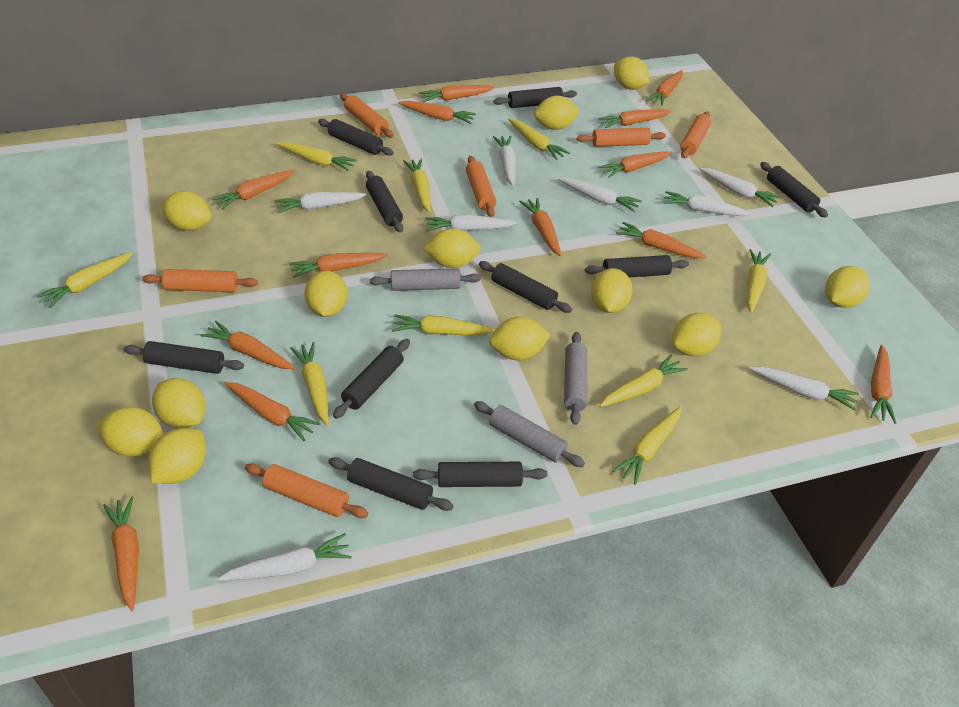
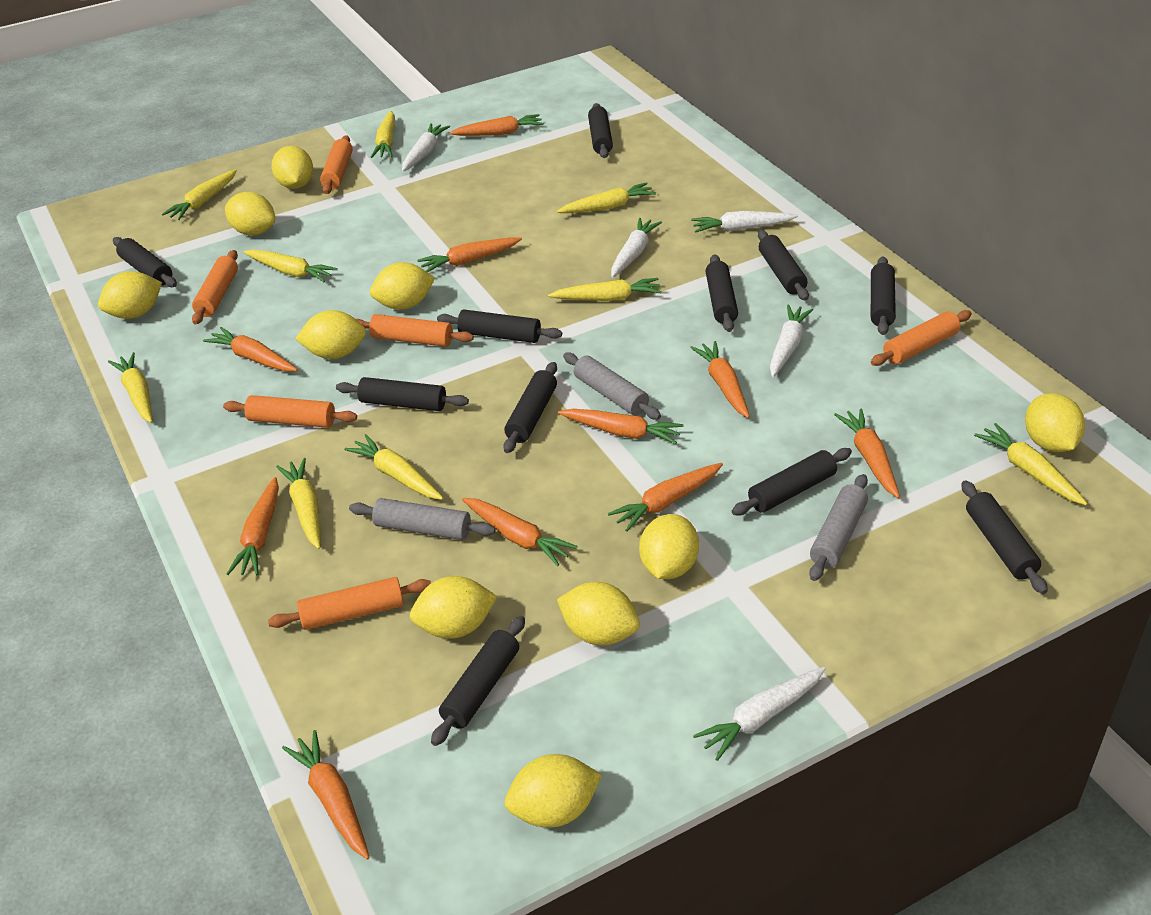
black rolling pin: 10 -> 11
orange carrot: 13 -> 10
white carrot: 8 -> 5
yellow lemon: 12 -> 10

